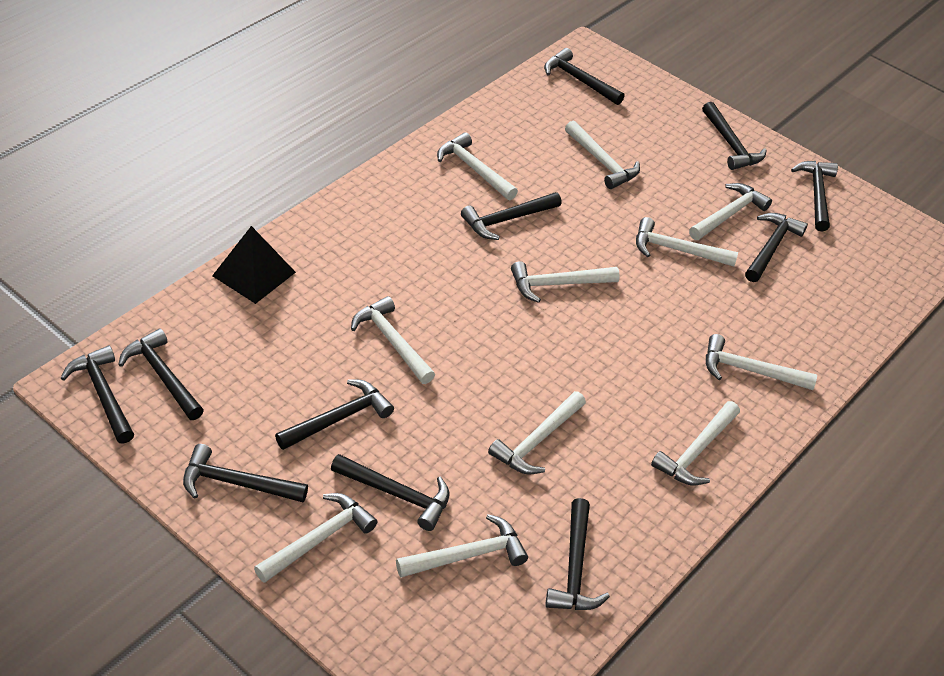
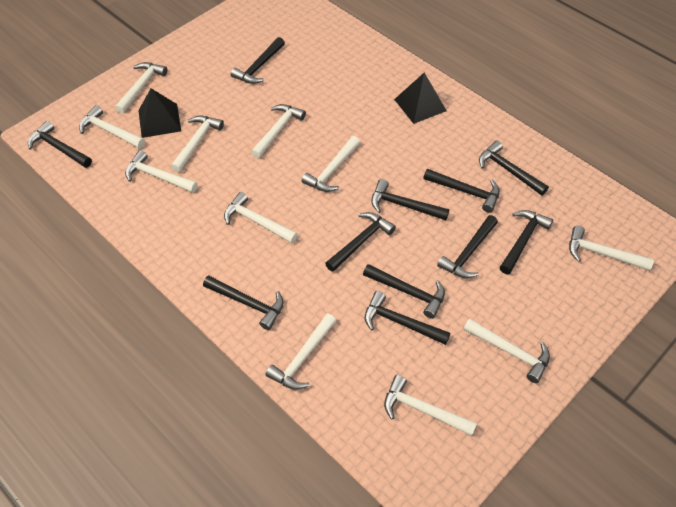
black pyramid: 1 -> 2

